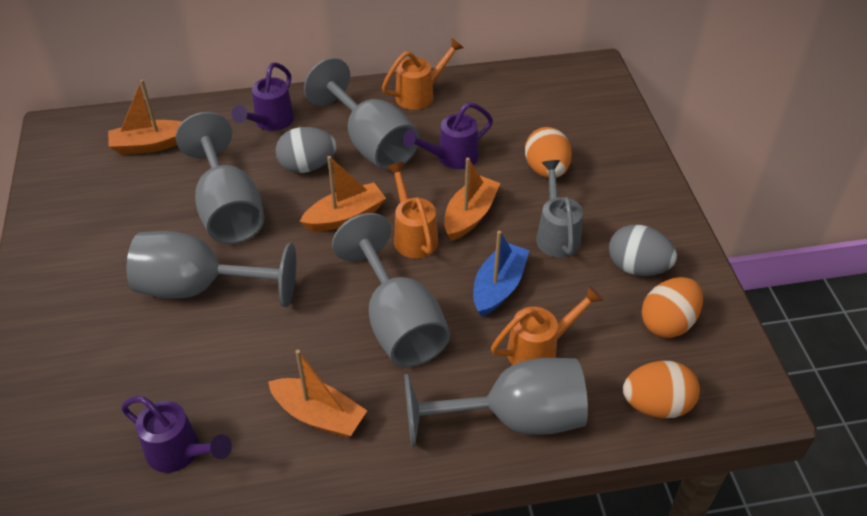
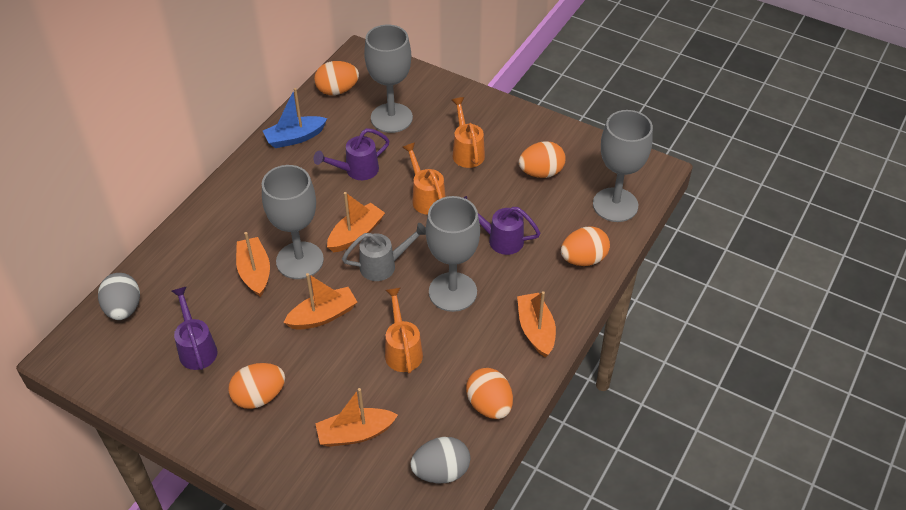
grey goblet: 5 -> 4
orange boat: 4 -> 5
orange egg: 3 -> 5

